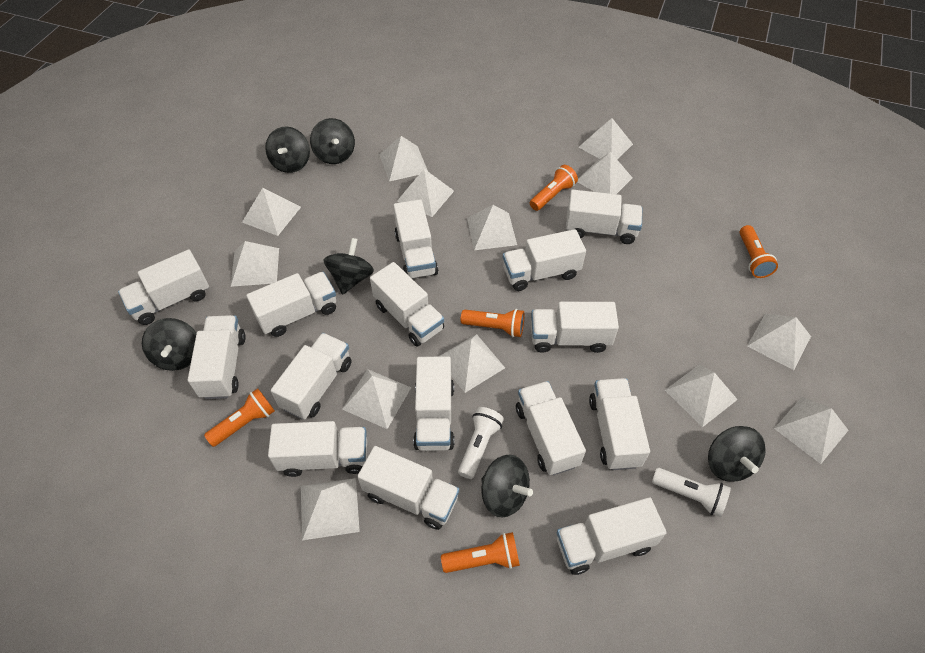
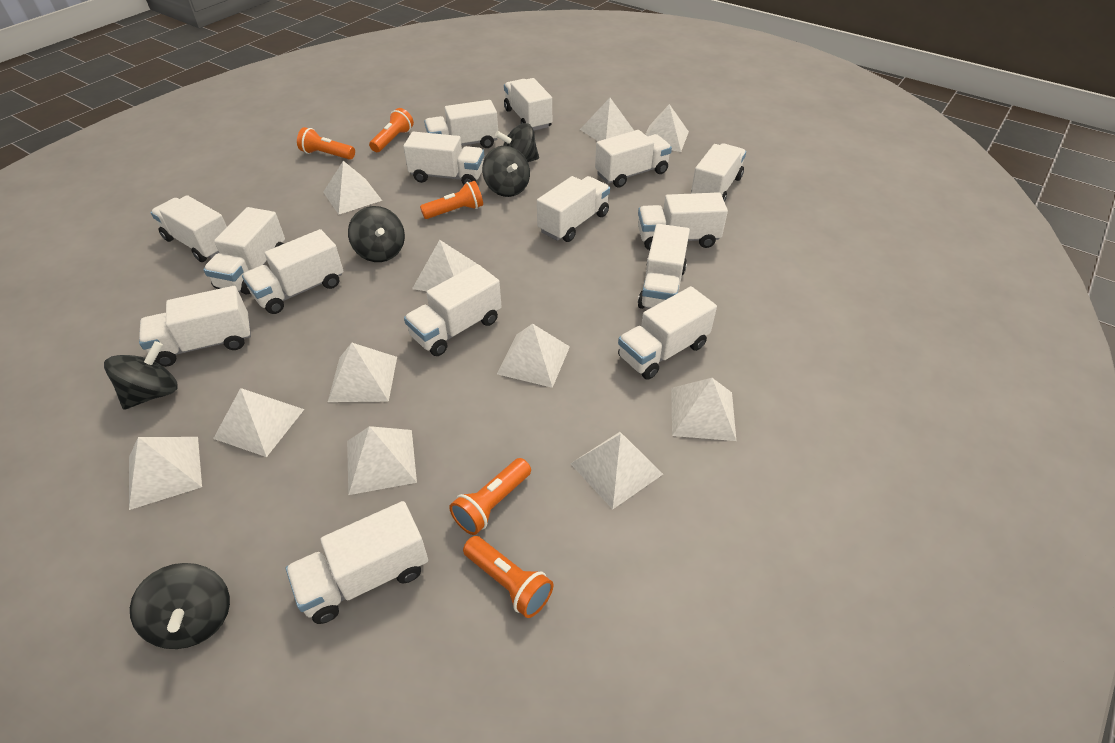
black spinning top: 6 -> 5
white flashlight: 2 -> 0
white pyramid: 13 -> 11

